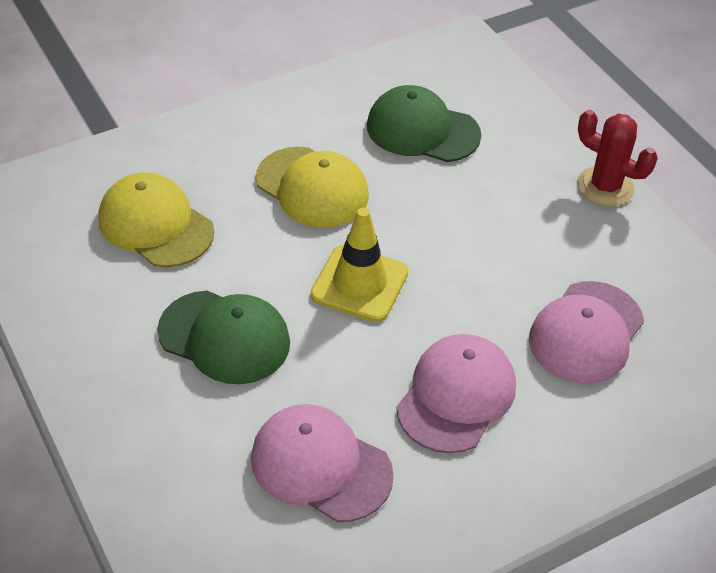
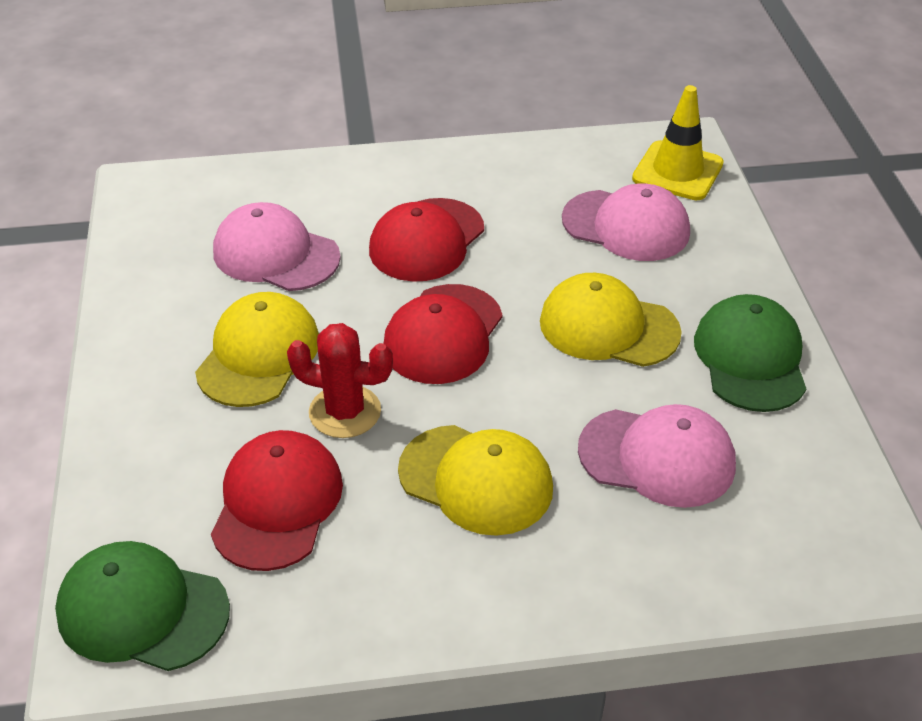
red cap: 0 -> 3
yellow cap: 2 -> 3

